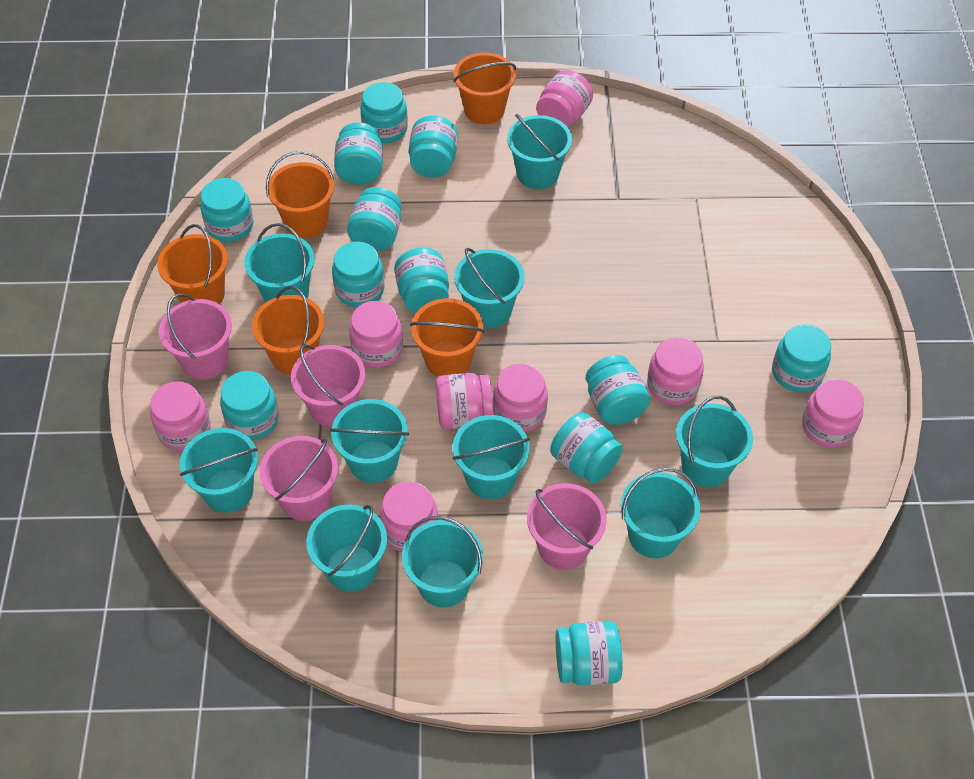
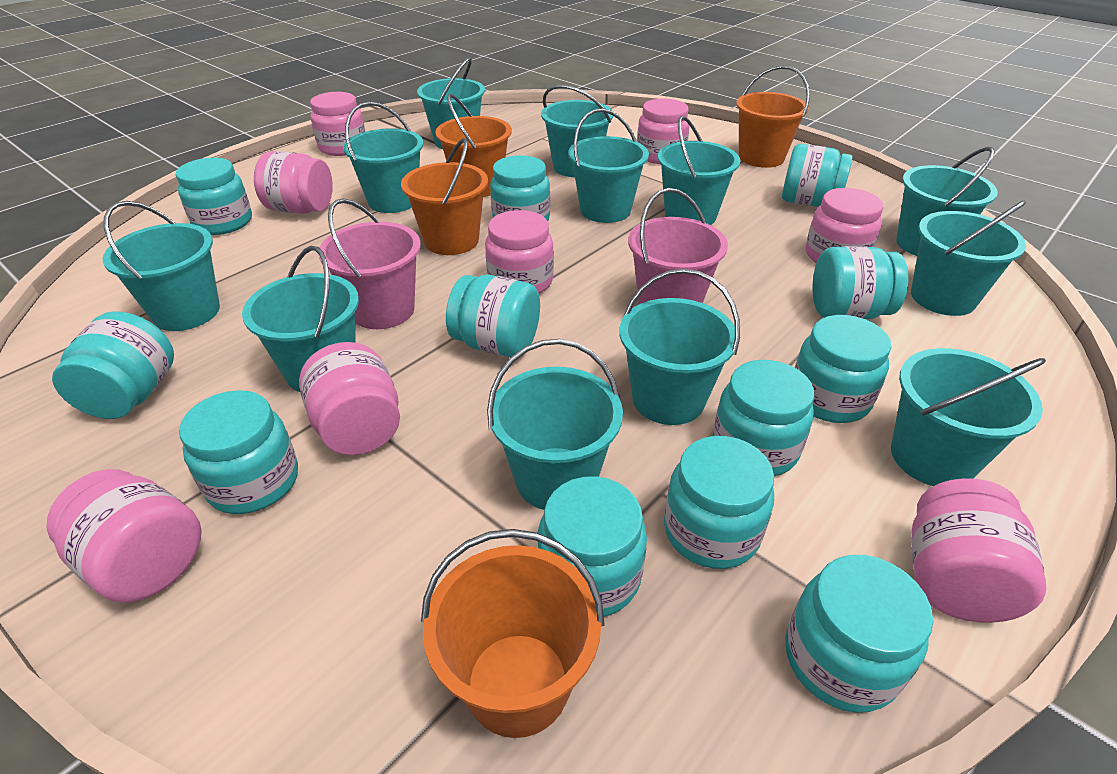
orange bucket: 5 -> 4
pink bucket: 4 -> 2
turquoise bucket: 10 -> 12

